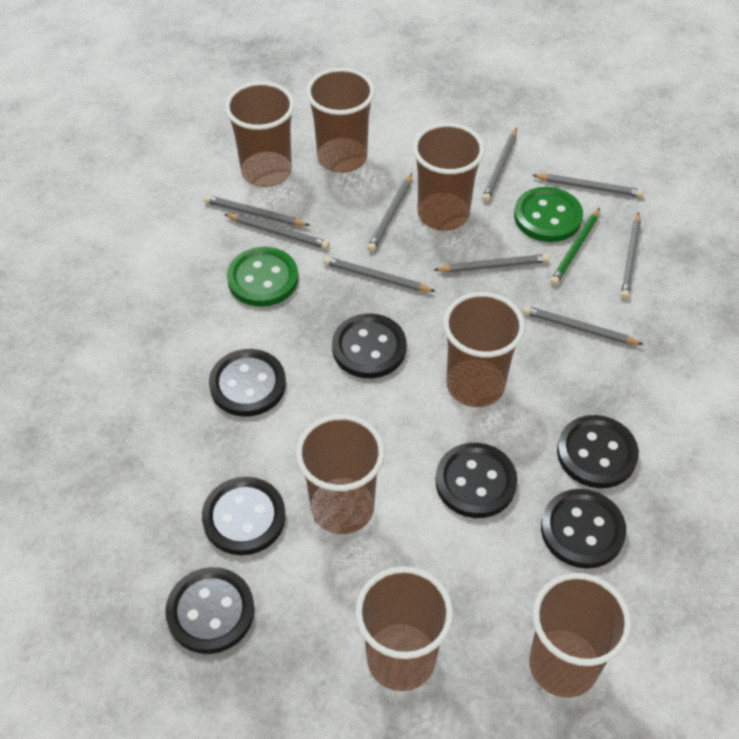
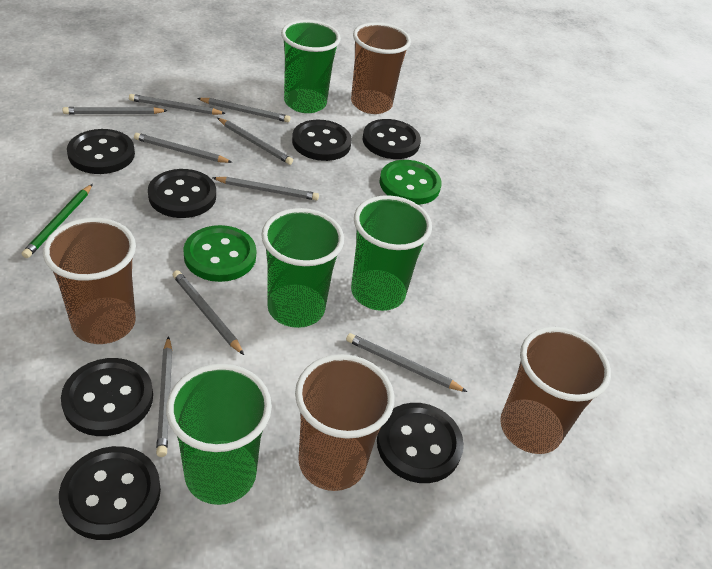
brown cup: 7 -> 4
green cup: 0 -> 4

